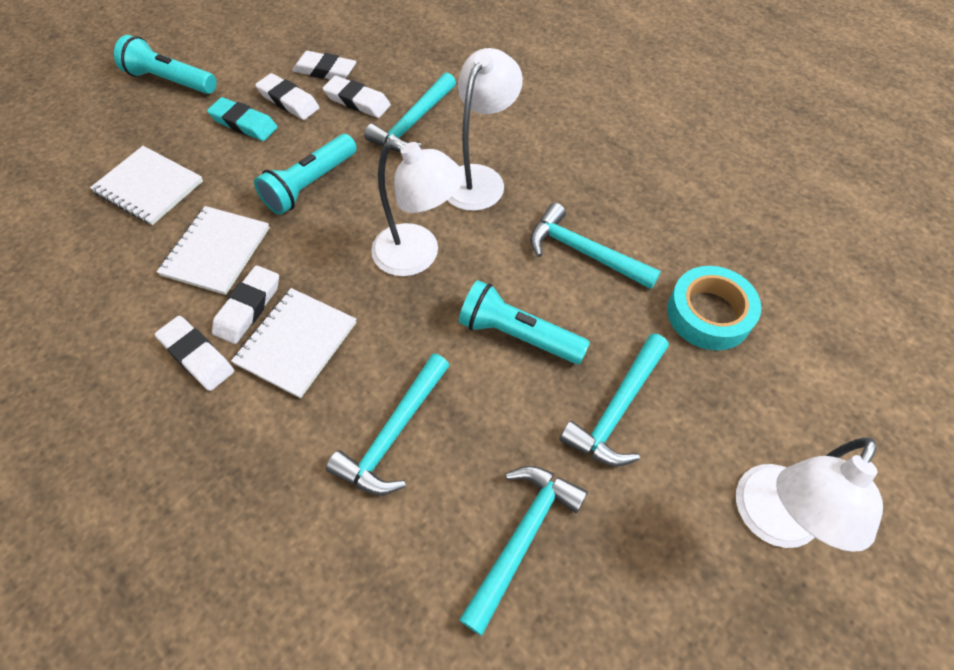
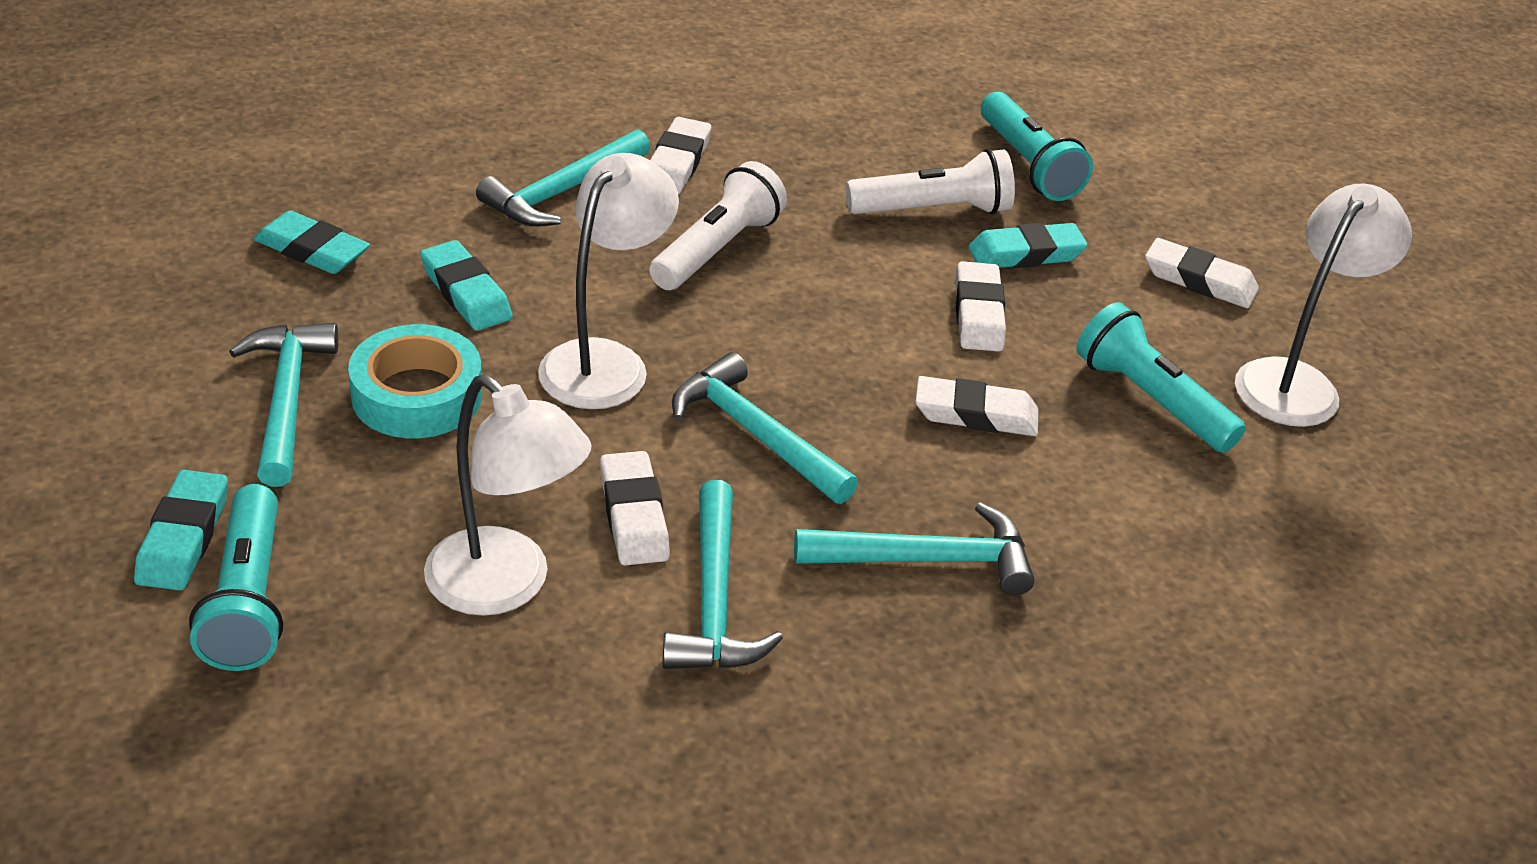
turquoise eraser: 1 -> 4
white flashlight: 0 -> 2
white notebook: 3 -> 0

